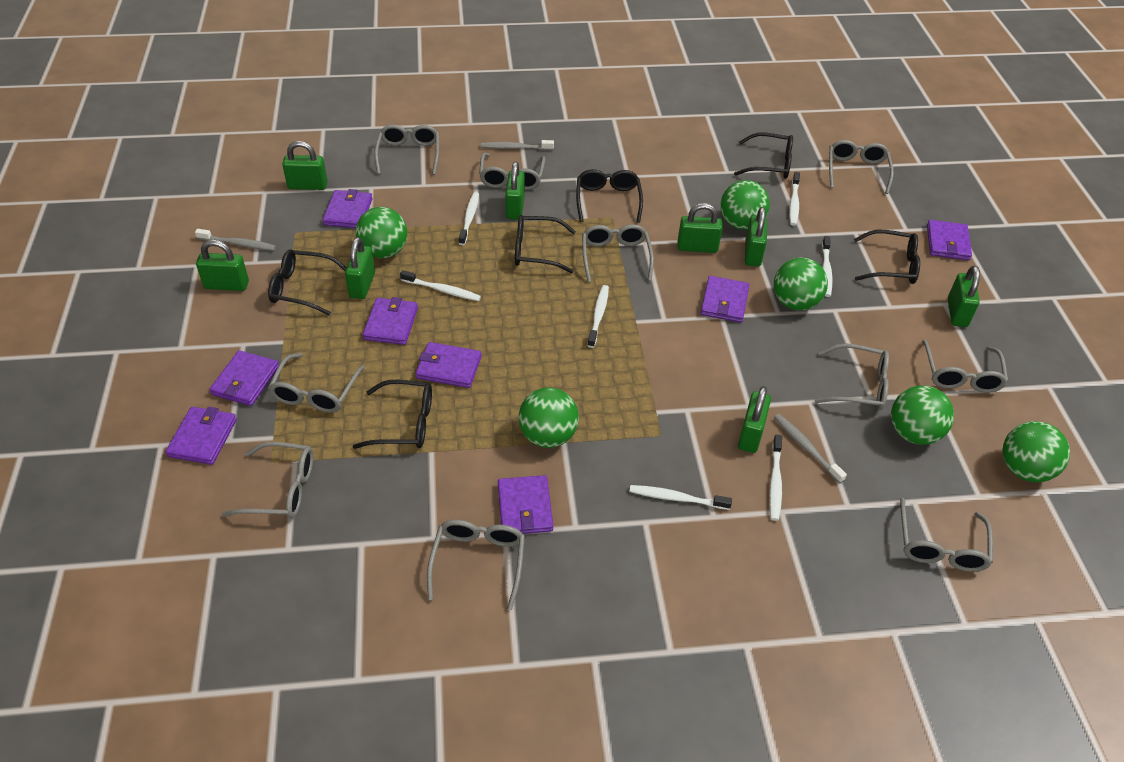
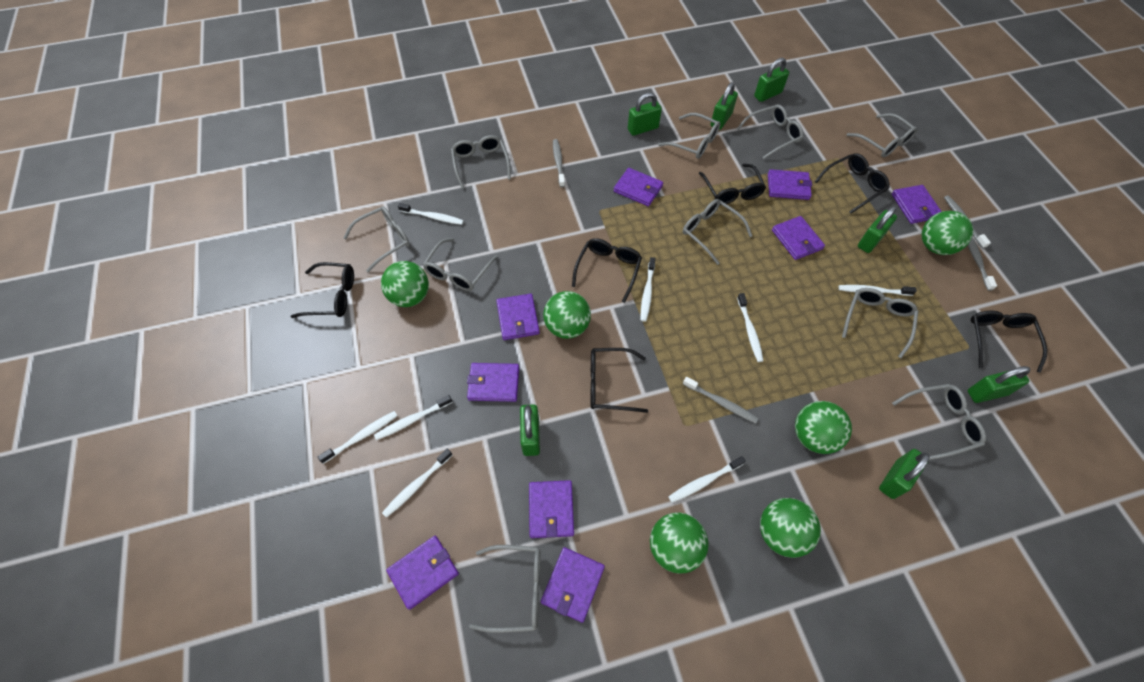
green padlock: 8 -> 7
grey toothbrush: 3 -> 4
purple wallet: 8 -> 9
white toothbrush: 7 -> 8

